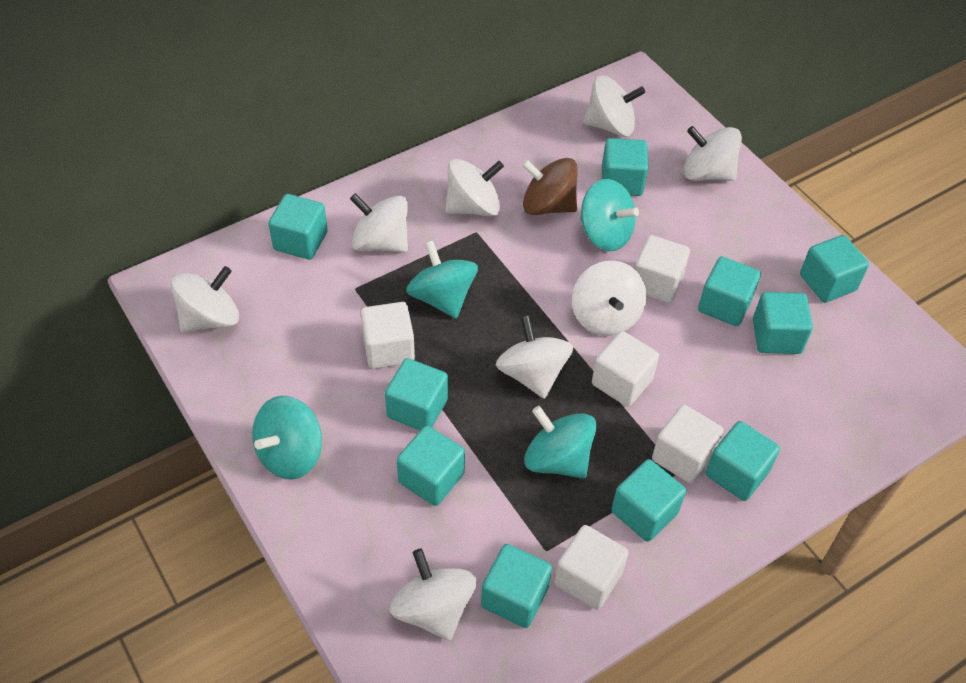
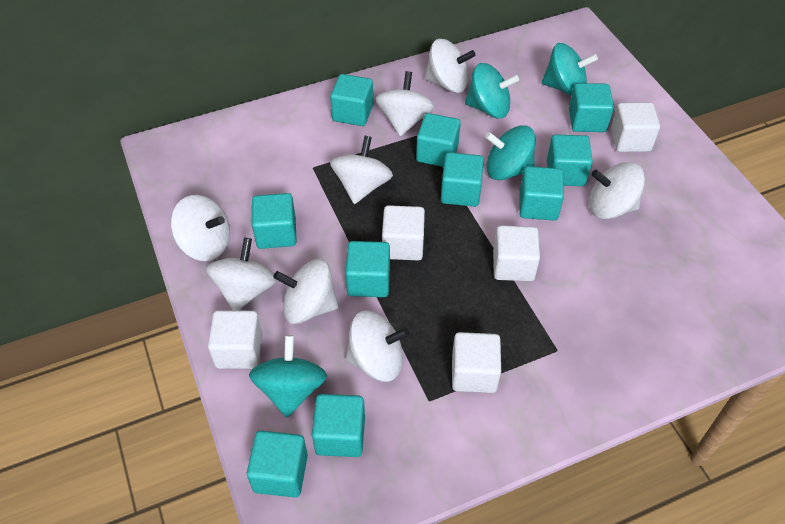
brown spinning top: 1 -> 0

